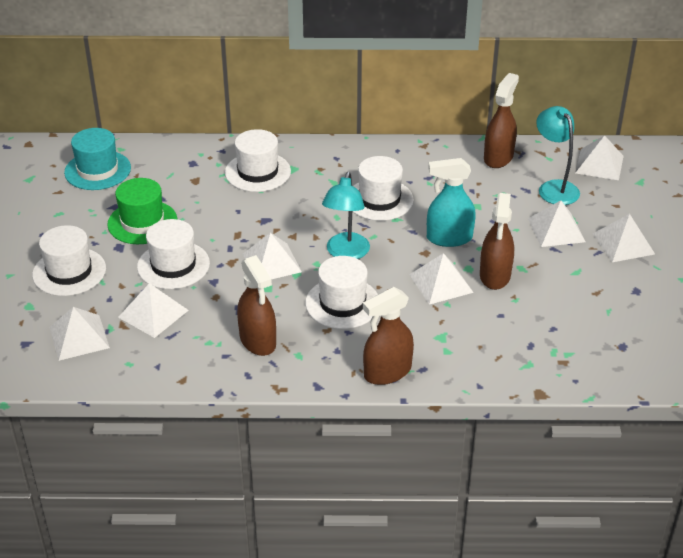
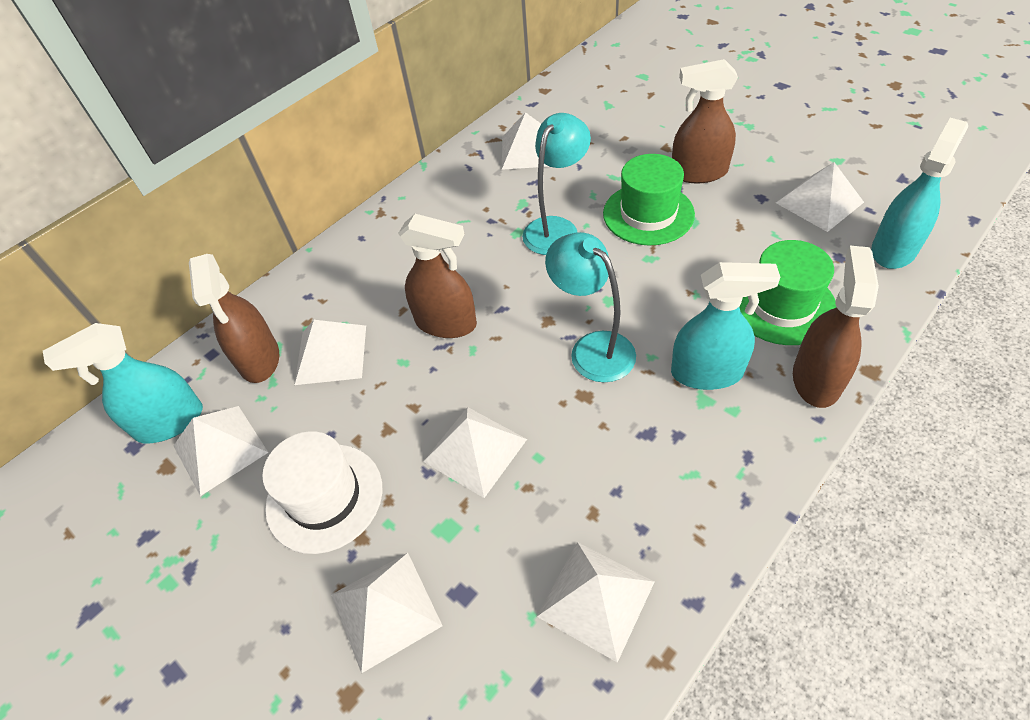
green hat: 1 -> 2
turquoise hat: 1 -> 0
turquoise spray bottle: 1 -> 3
white hat: 5 -> 1

